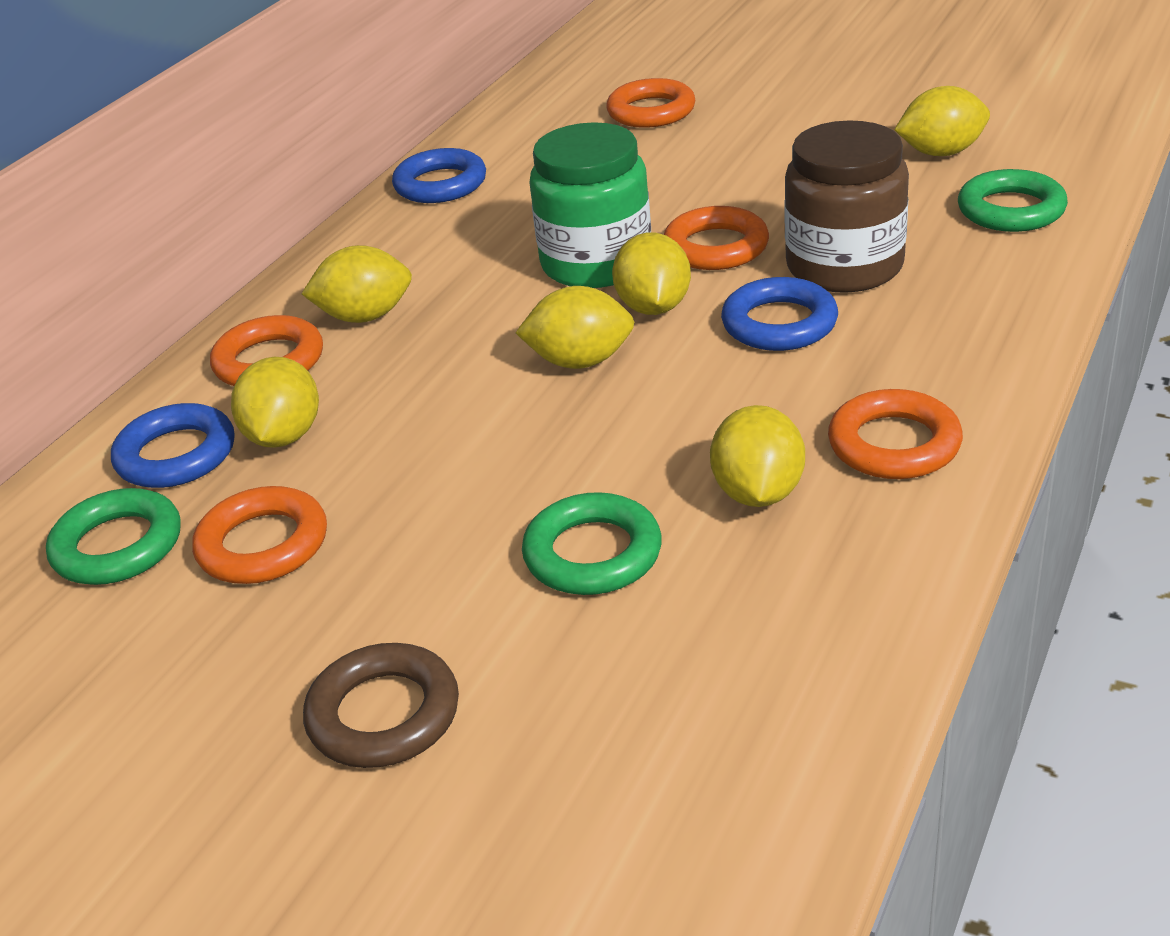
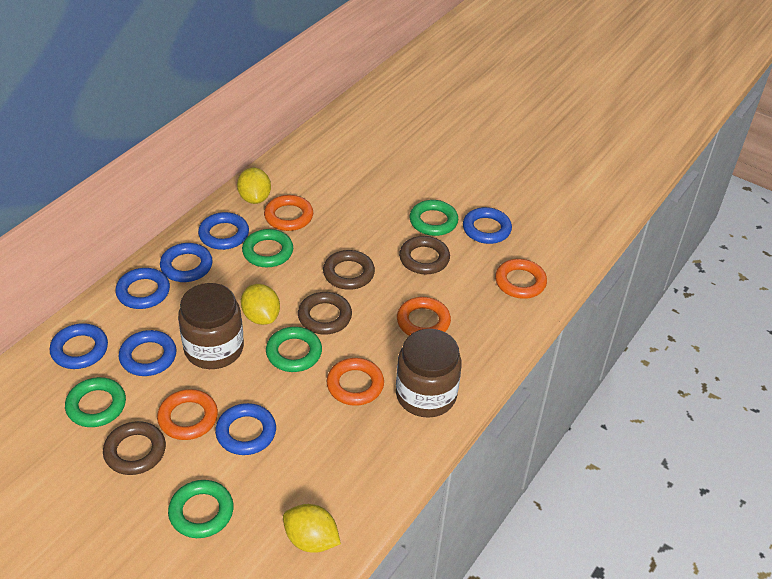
blue ring: 3 -> 7
brown jar: 1 -> 2
brown ring: 1 -> 4
green jar: 1 -> 0
green ring: 3 -> 5
yellow lemon: 6 -> 3

